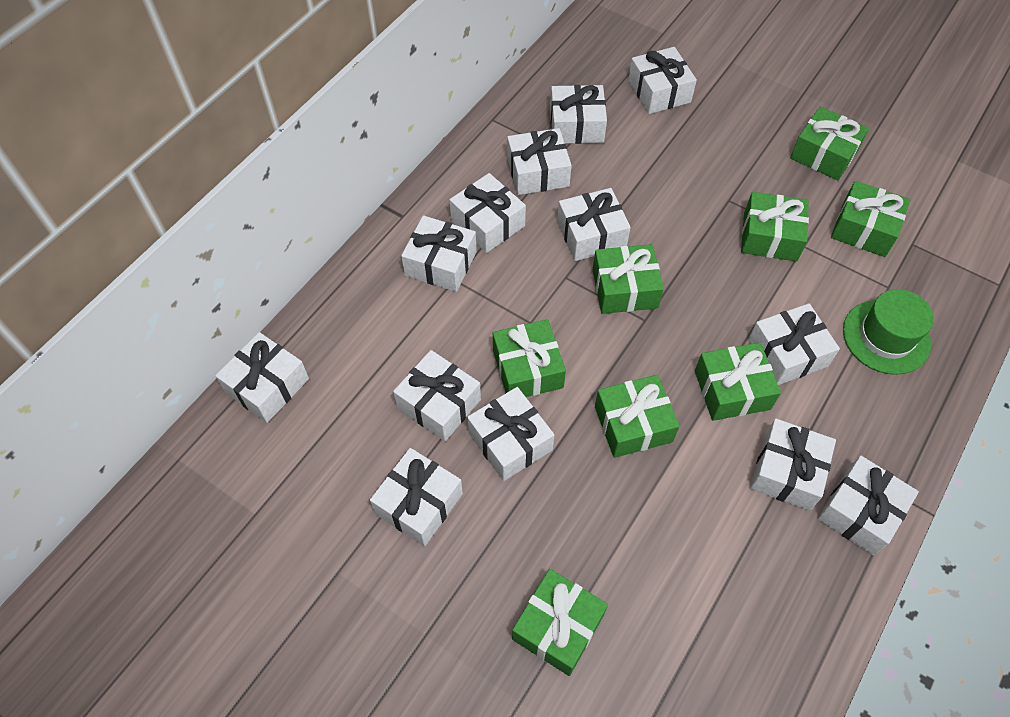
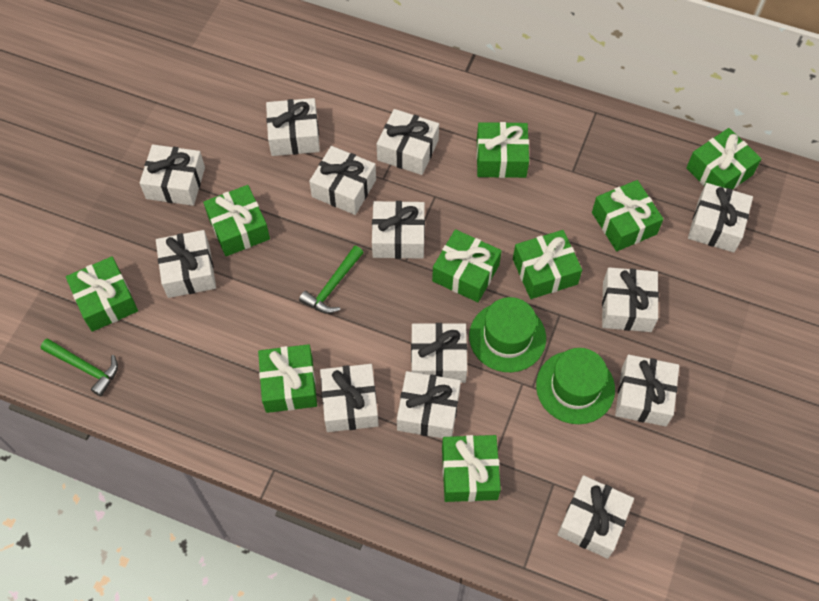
green gift: 8 -> 9
green hammer: 0 -> 2
green hat: 1 -> 2

